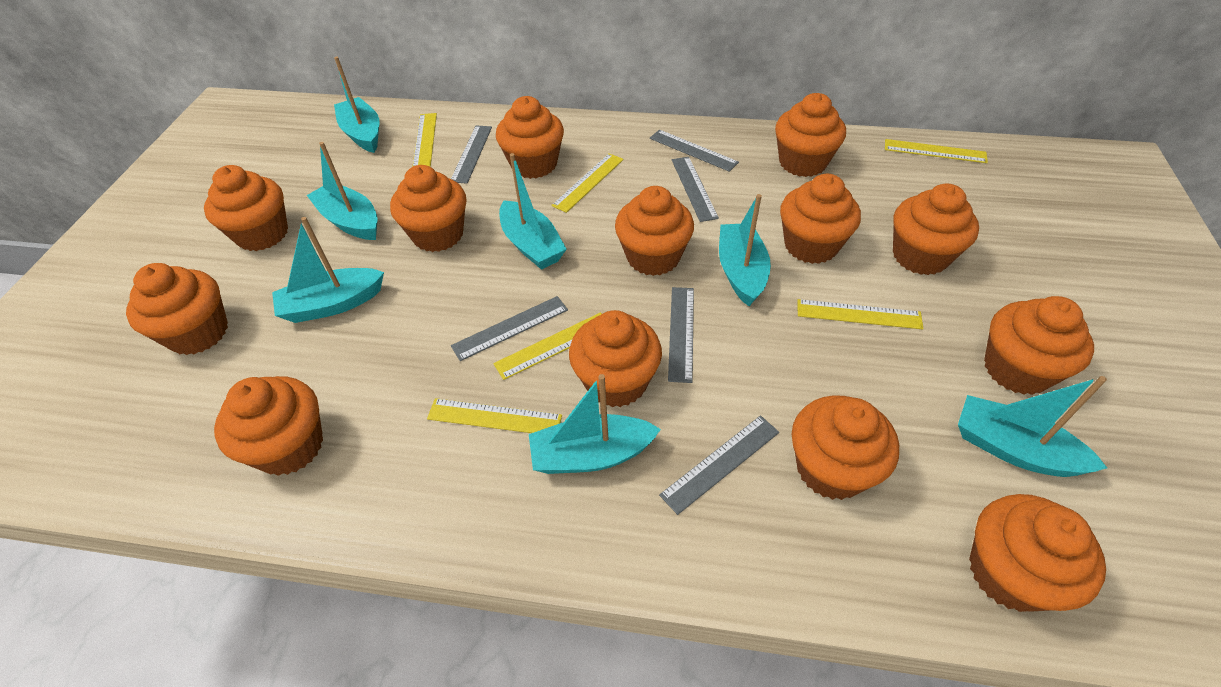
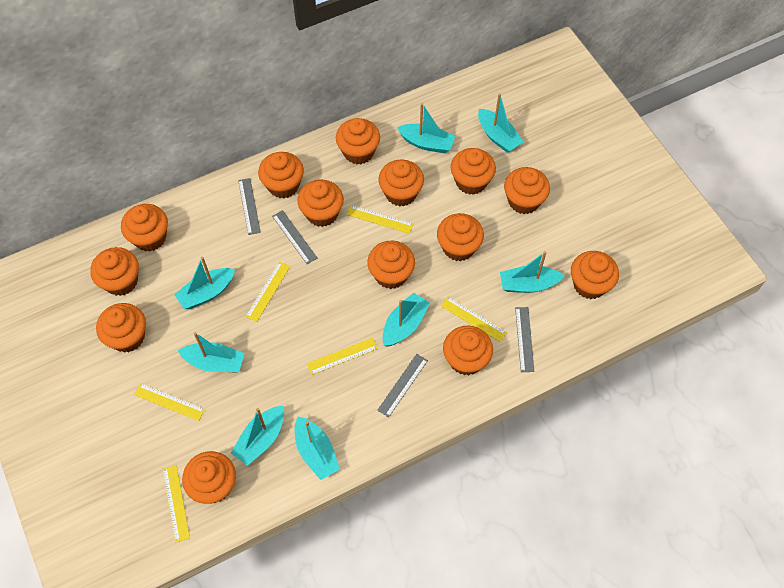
grey ruler: 6 -> 4
orange cupcake: 13 -> 14
turquoise boat: 7 -> 8

